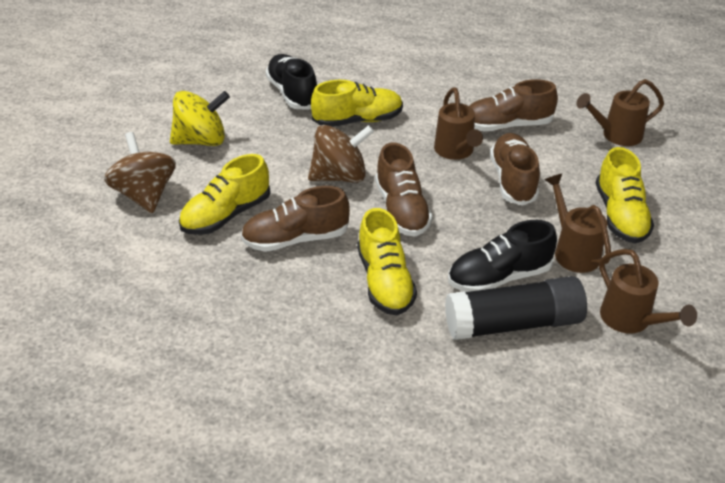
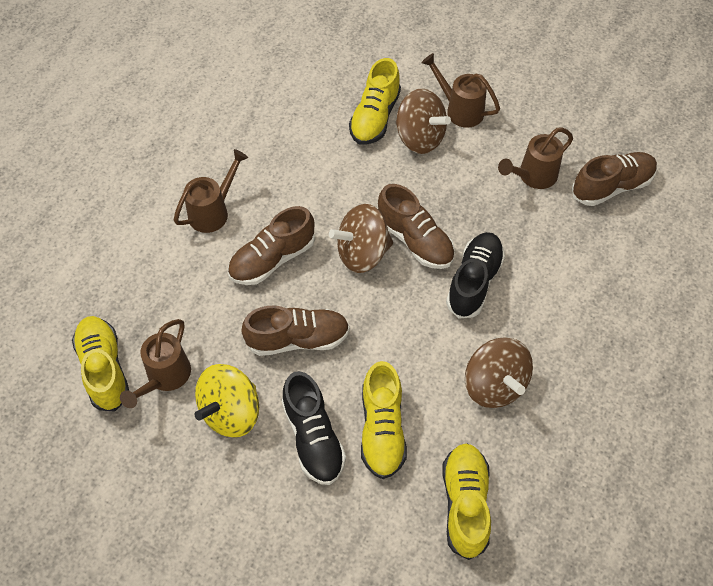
black glue stick: 1 -> 0
brown spinning top: 2 -> 3

